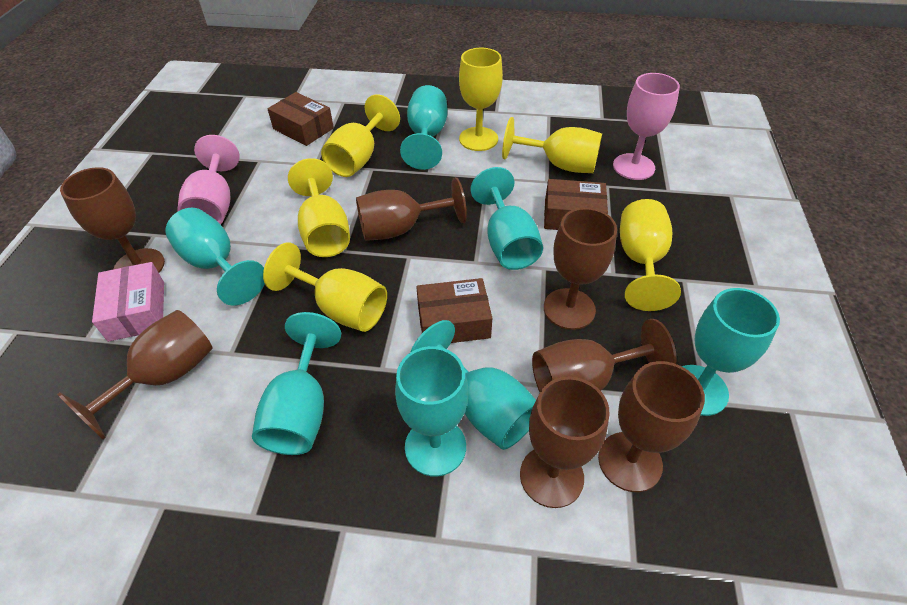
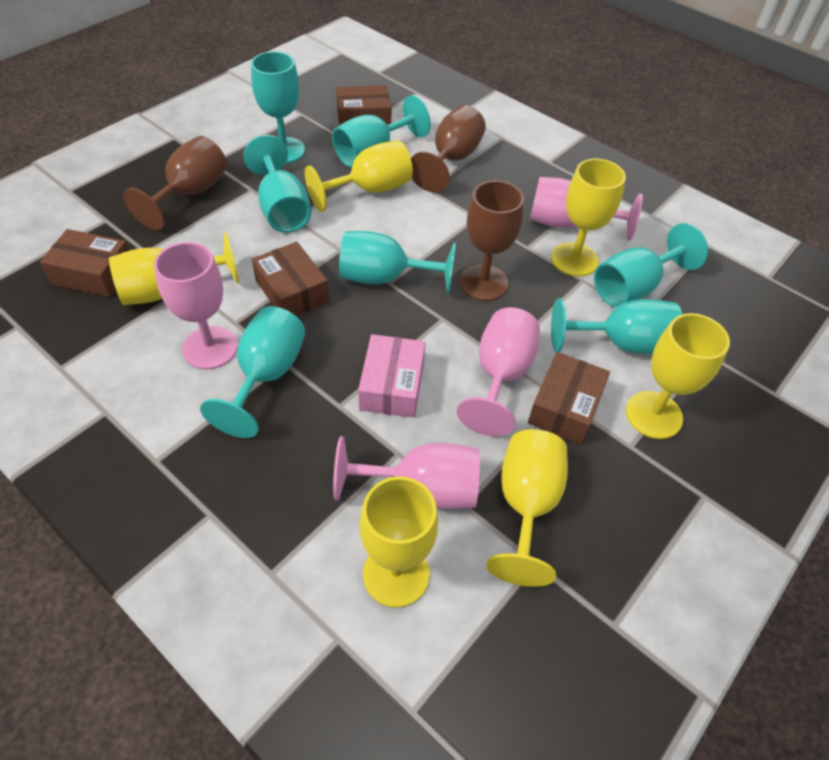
brown box: 3 -> 4
brown goblet: 7 -> 3
pink goblet: 2 -> 4

